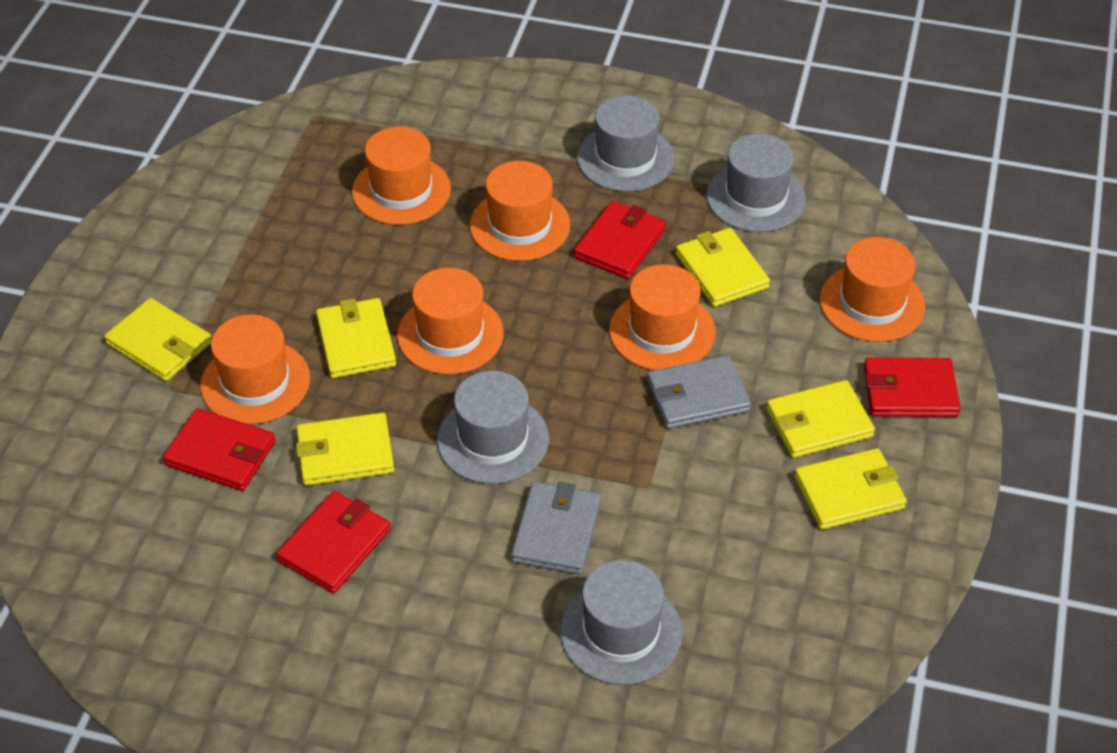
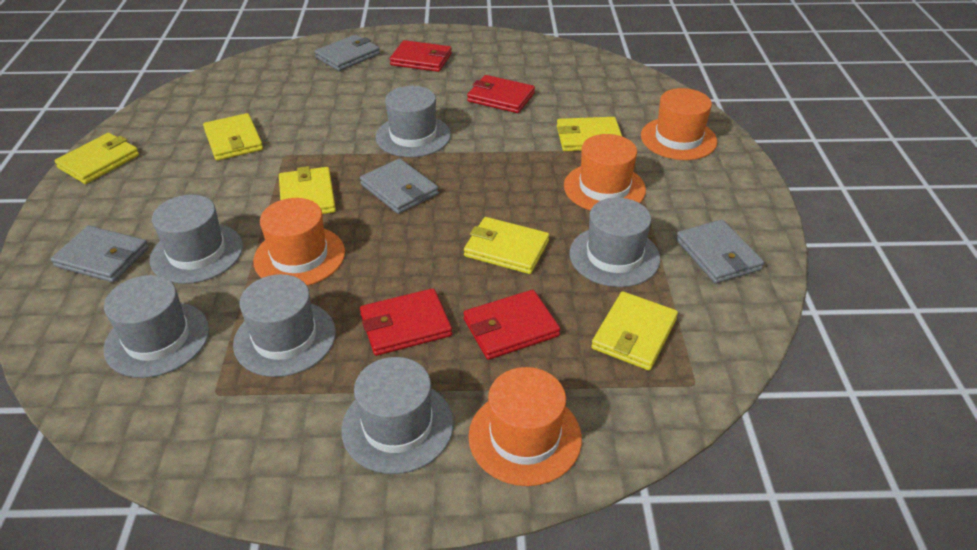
grey hat: 4 -> 6
grey wallet: 2 -> 4
orange hat: 6 -> 4

